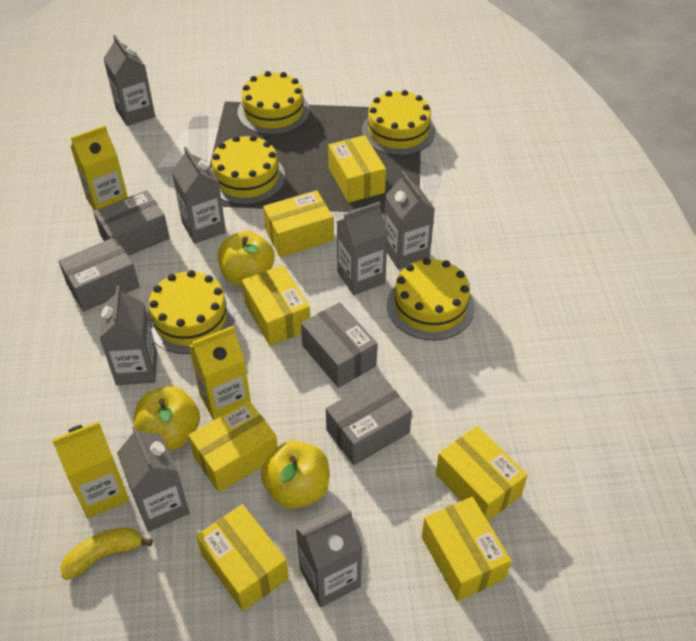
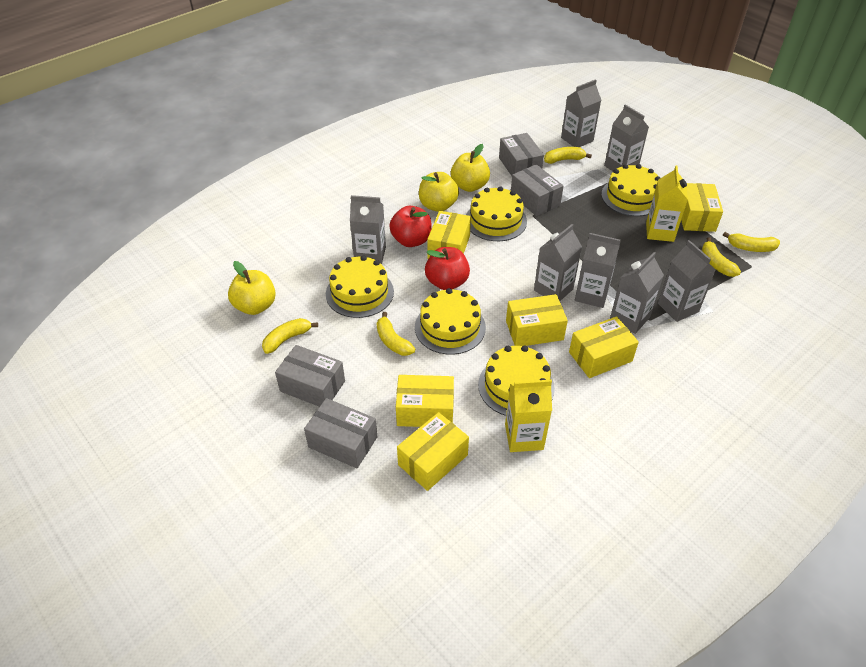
red apple: 0 -> 2
yellow banana: 1 -> 5
yellow box: 7 -> 6
yellow carton: 3 -> 2

